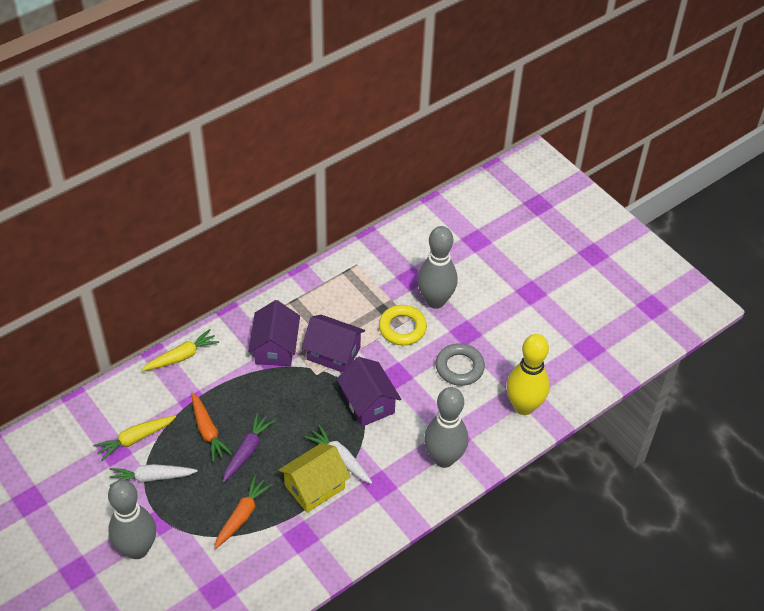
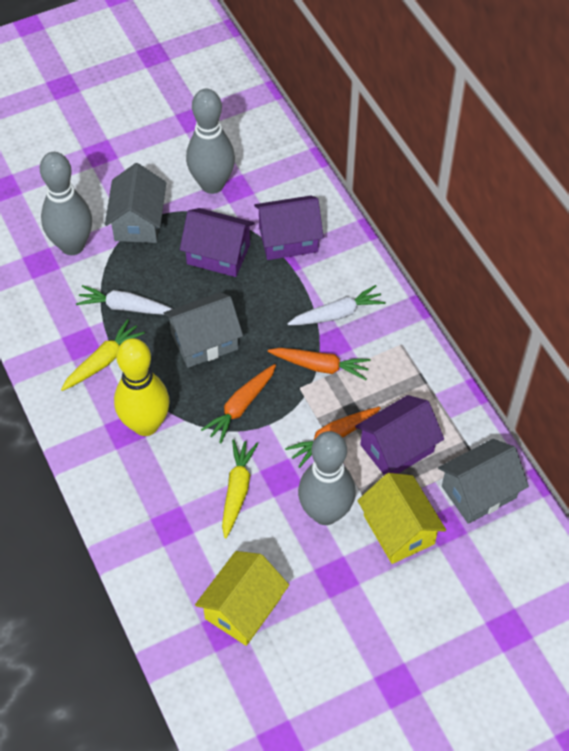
grey house: 0 -> 3
grey ring: 1 -> 0
orange carrot: 2 -> 3
purple carrot: 1 -> 0
yellow house: 1 -> 2
yellow ring: 1 -> 0

